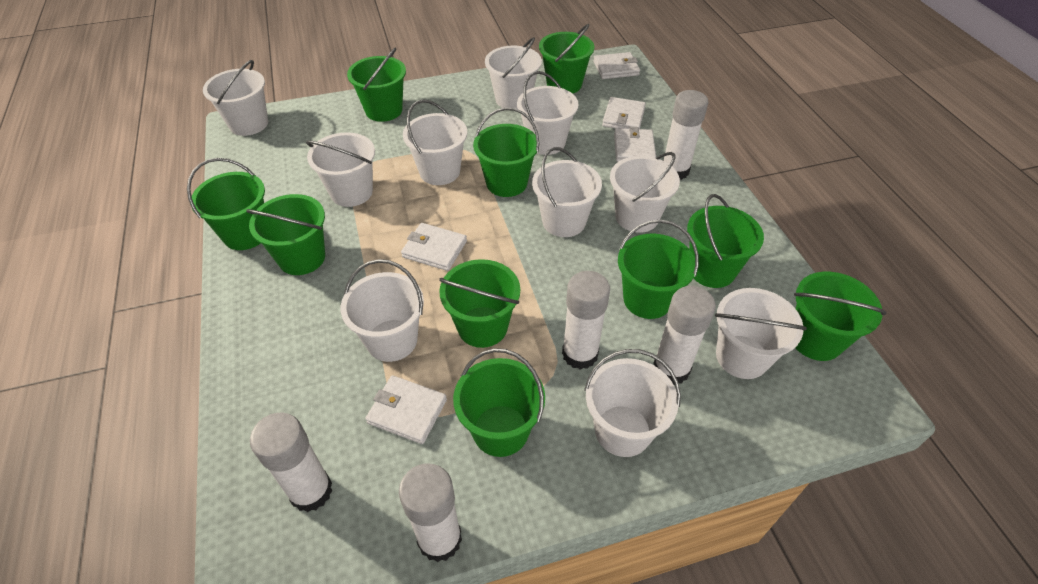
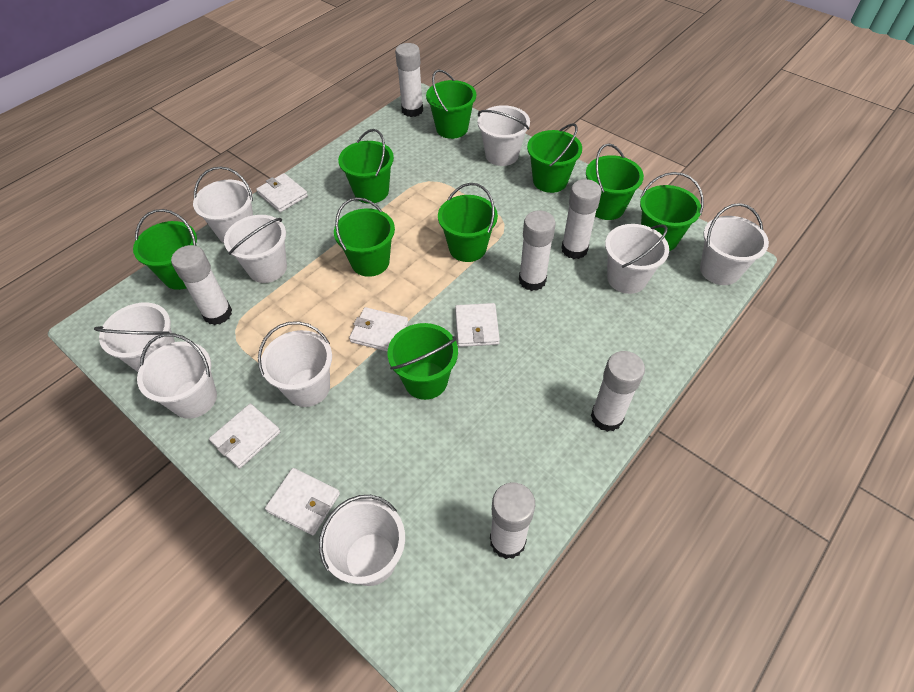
green bucket: 10 -> 9
white bucket: 10 -> 9
white glue stick: 5 -> 6

